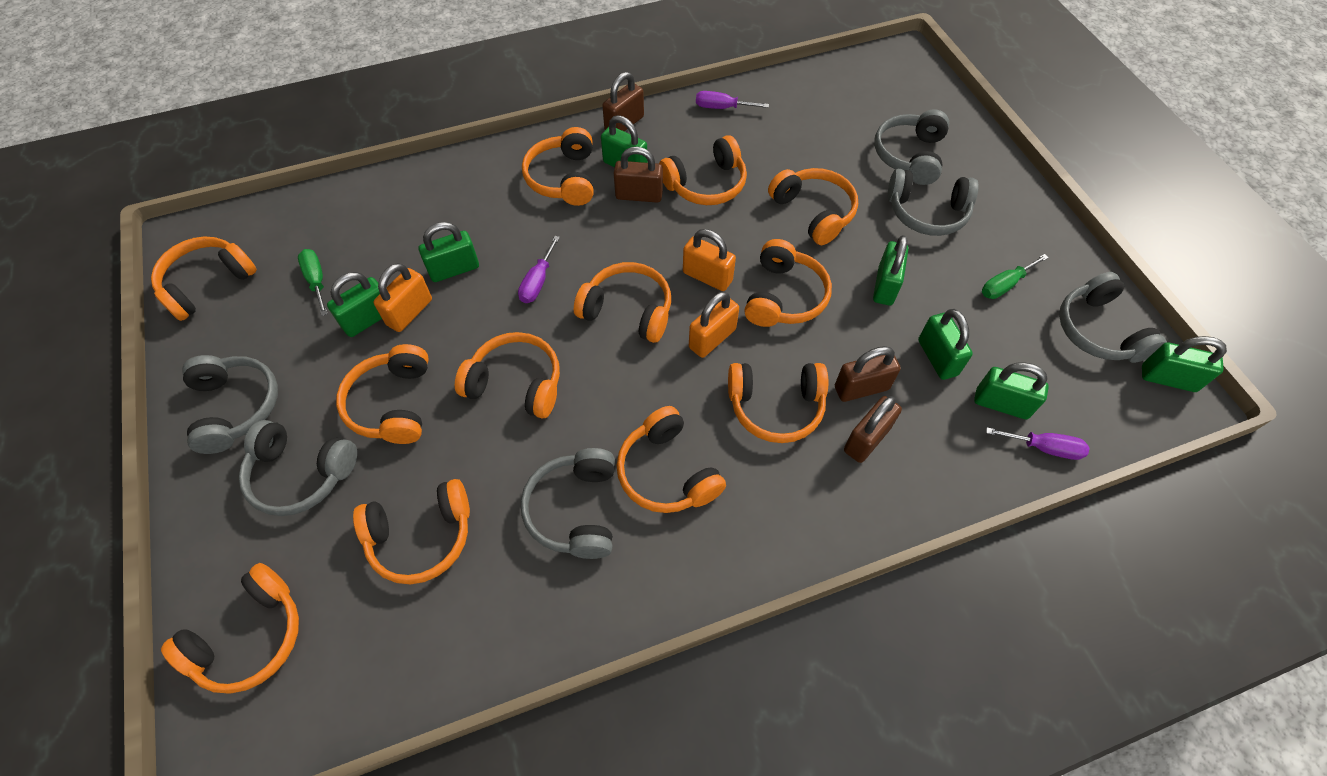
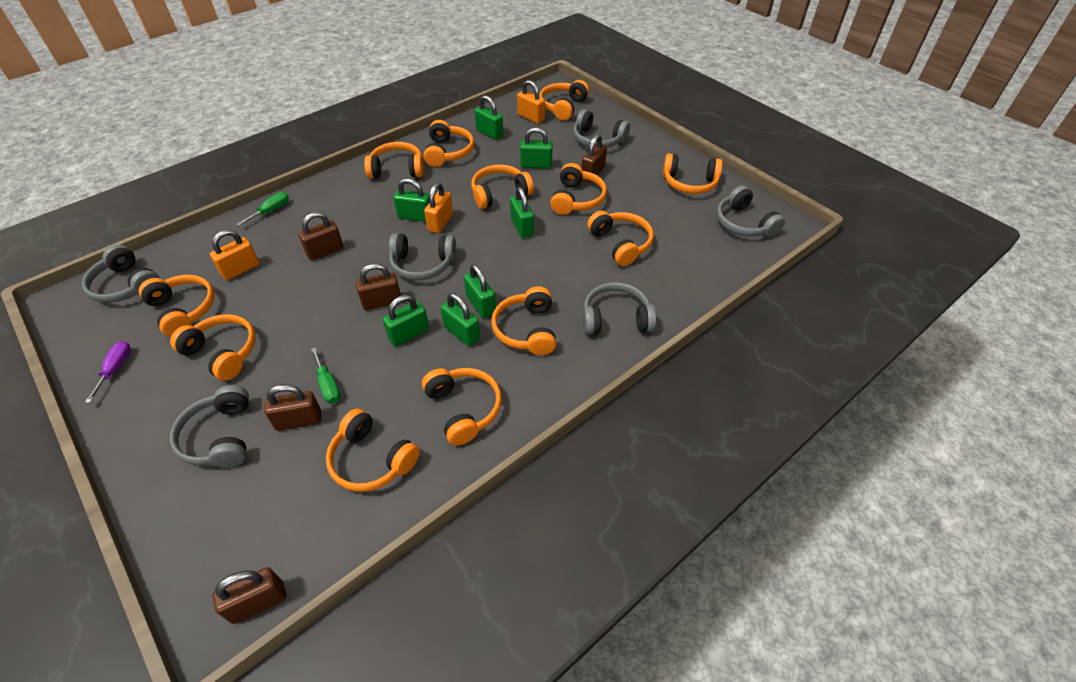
brown padlock: 4 -> 5
purple screwdriver: 3 -> 1

